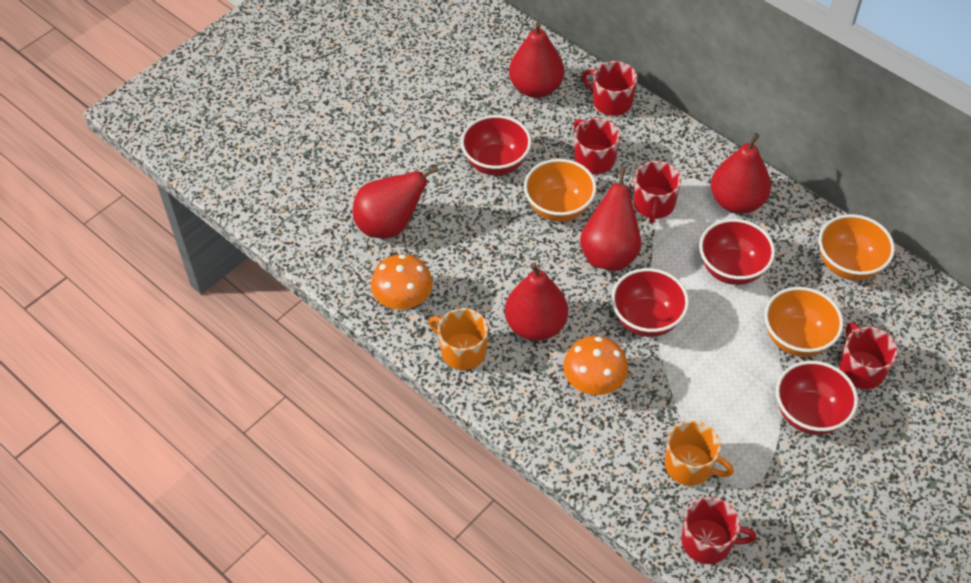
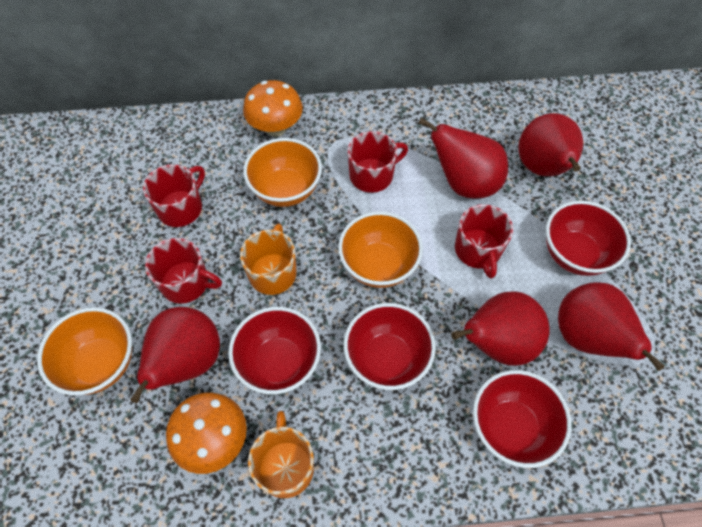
red mug: 5 -> 4

